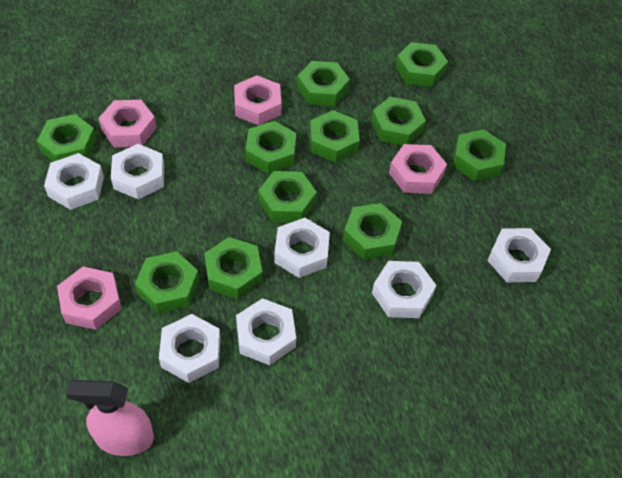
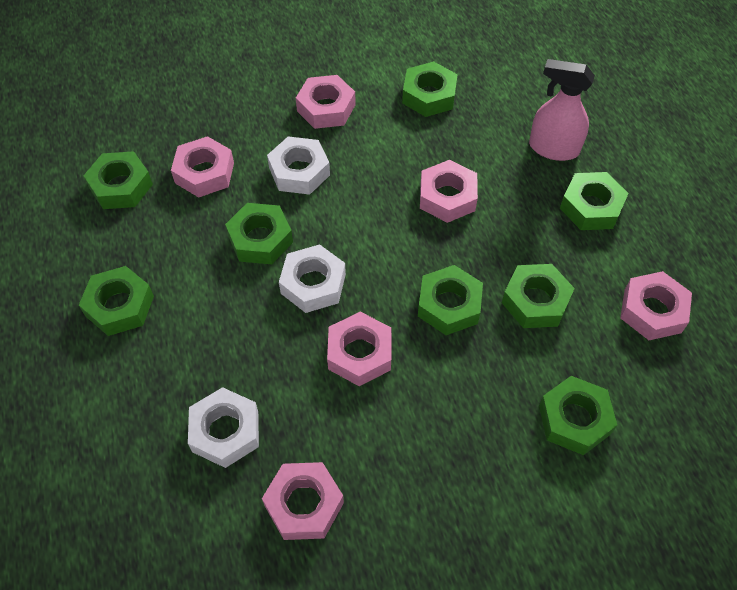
green nut: 11 -> 8
pink nut: 4 -> 6
white nut: 7 -> 3

